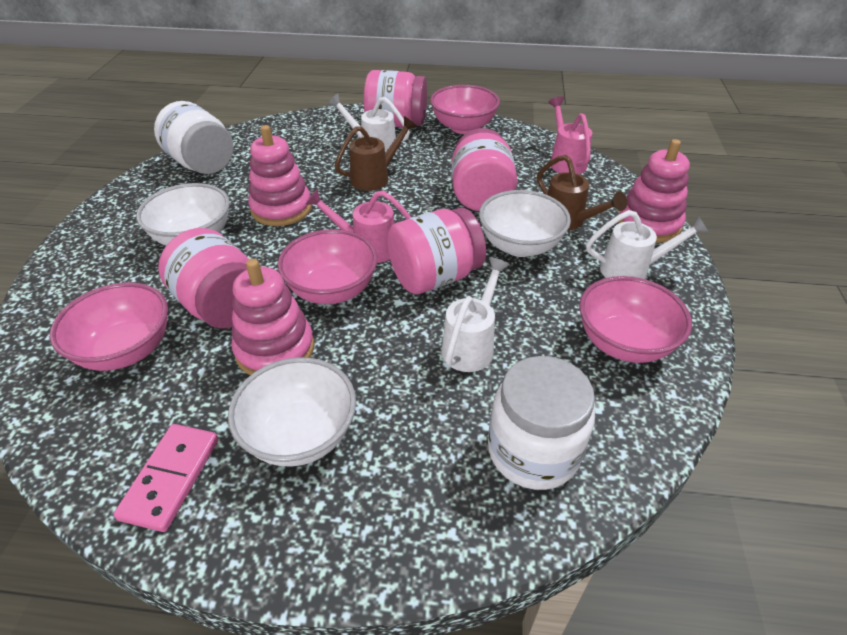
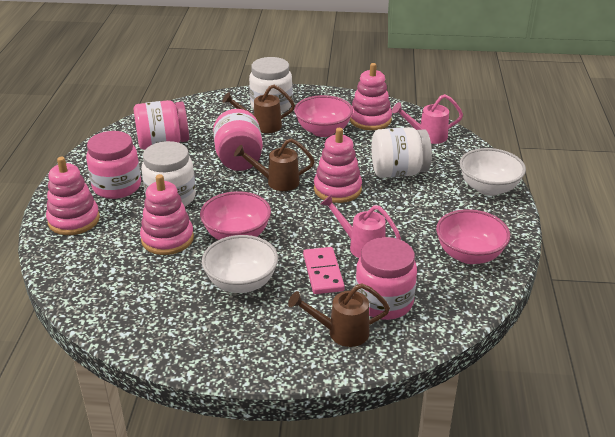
brown watering can: 2 -> 3
pink bowl: 4 -> 3
pink stacking toy: 3 -> 4
white bowl: 3 -> 2
white jar: 2 -> 3
white watering can: 3 -> 0

